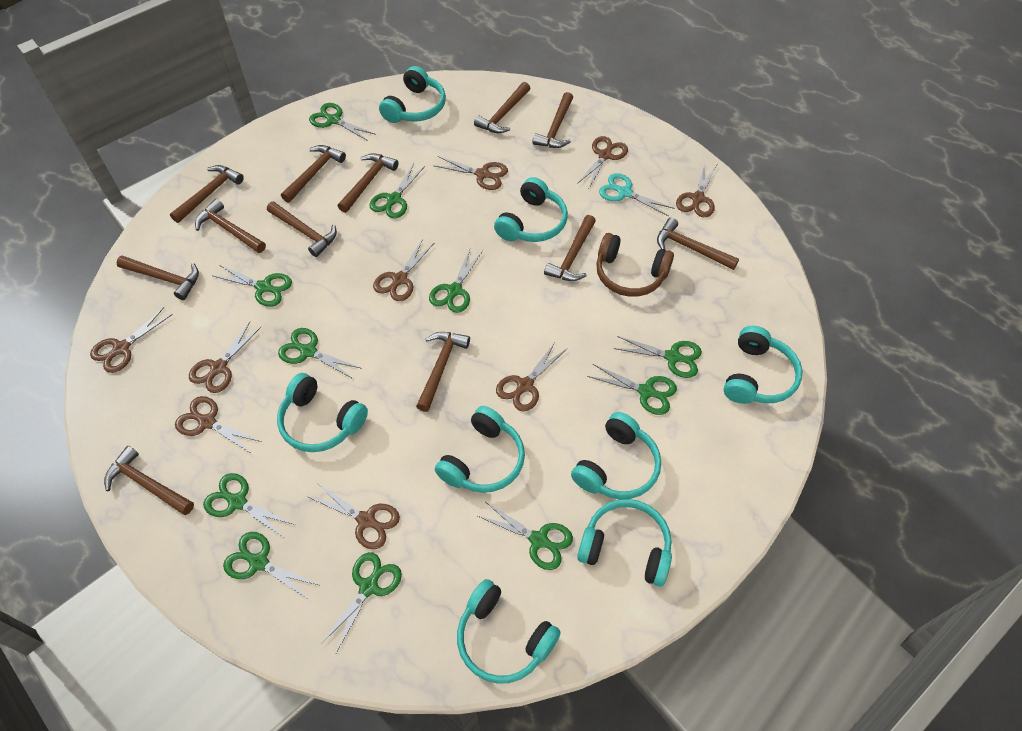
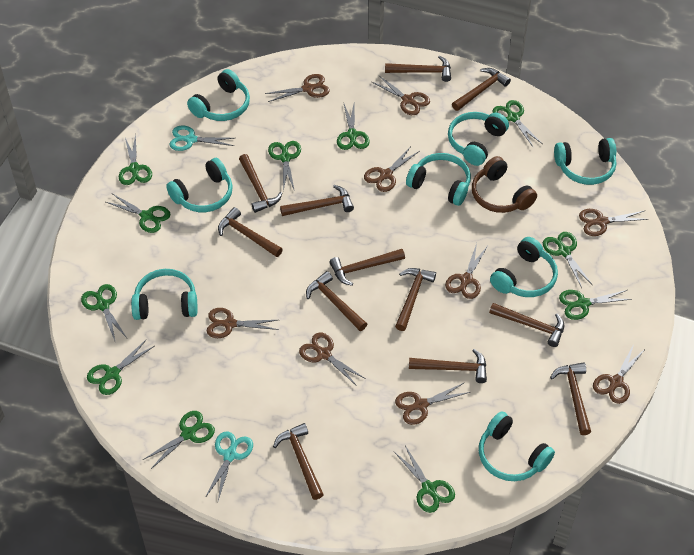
turquoise scissors: 1 -> 2

